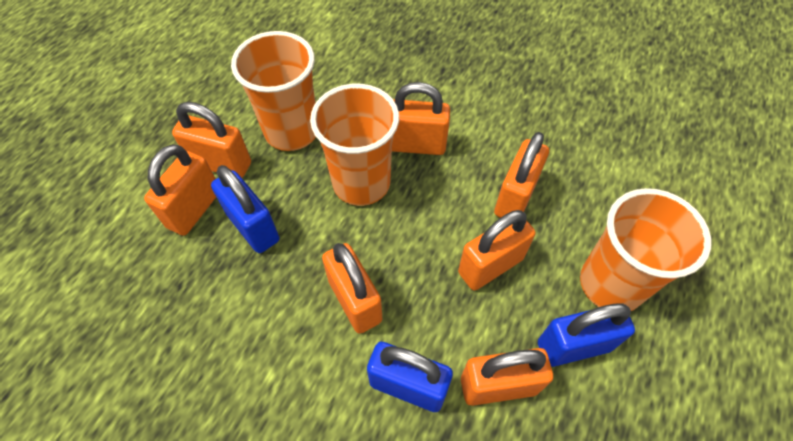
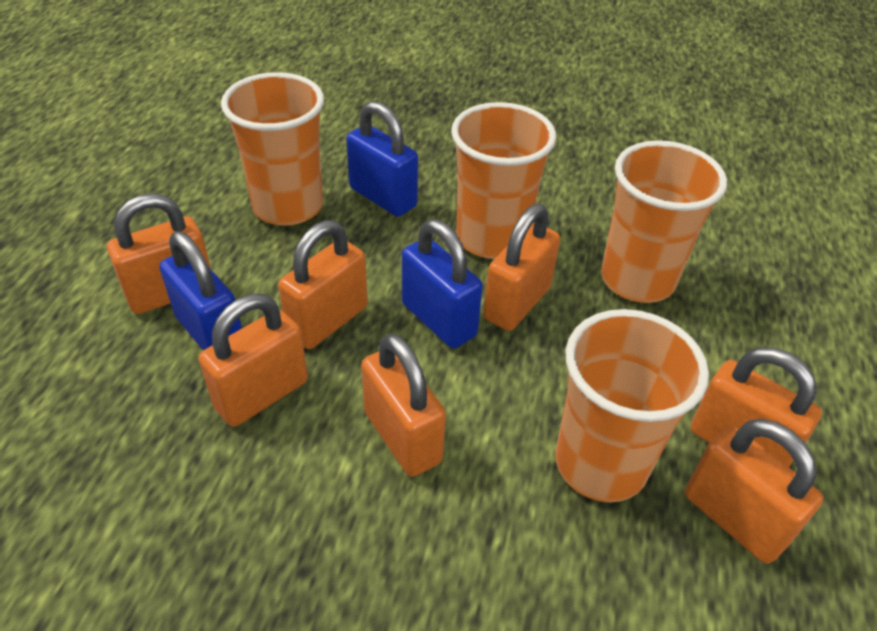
orange cup: 3 -> 4

